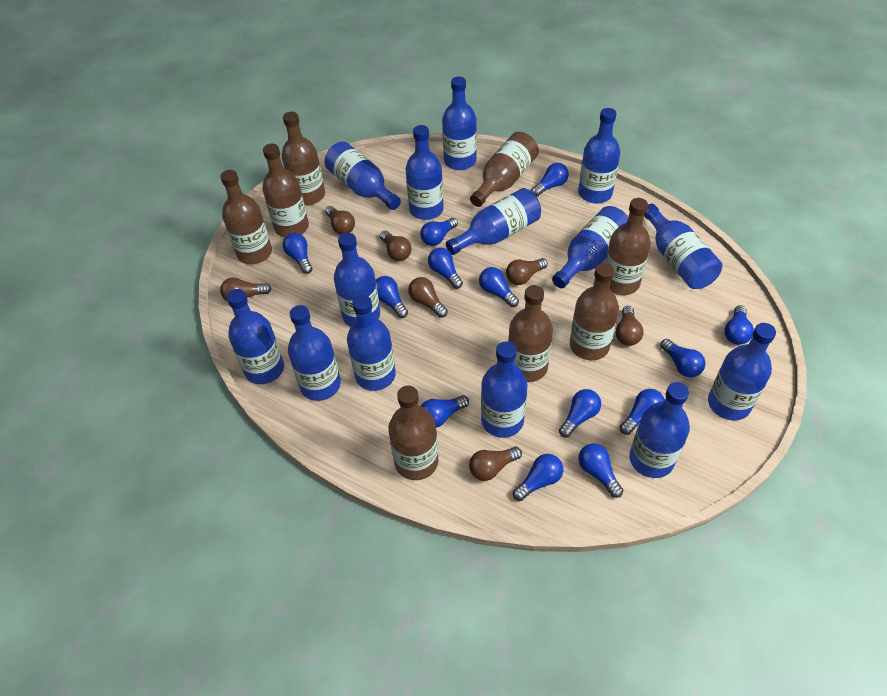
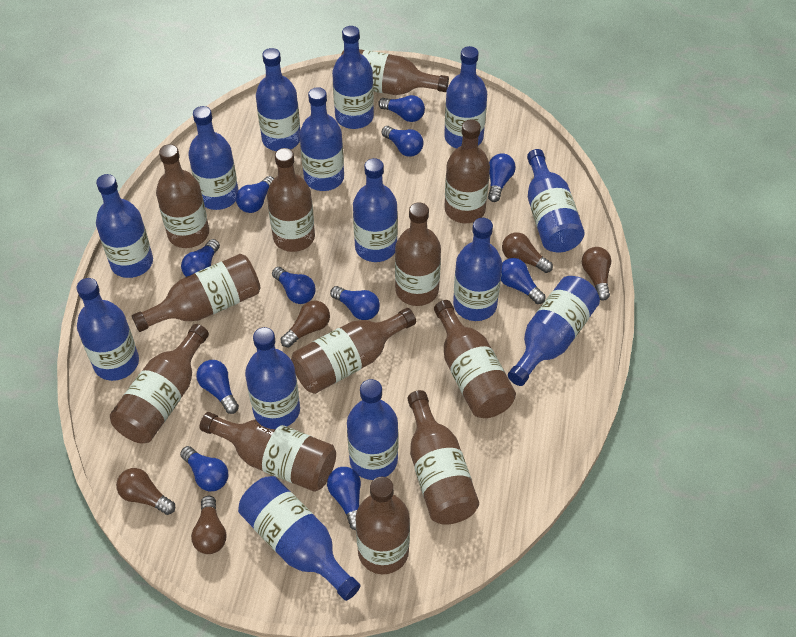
blue light bulb: 13 -> 11
brown bottle: 8 -> 12
brown light bulb: 7 -> 5

